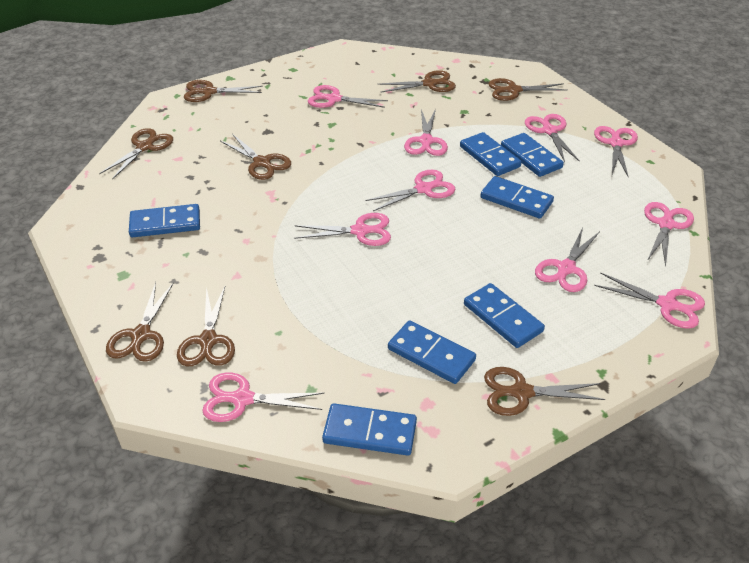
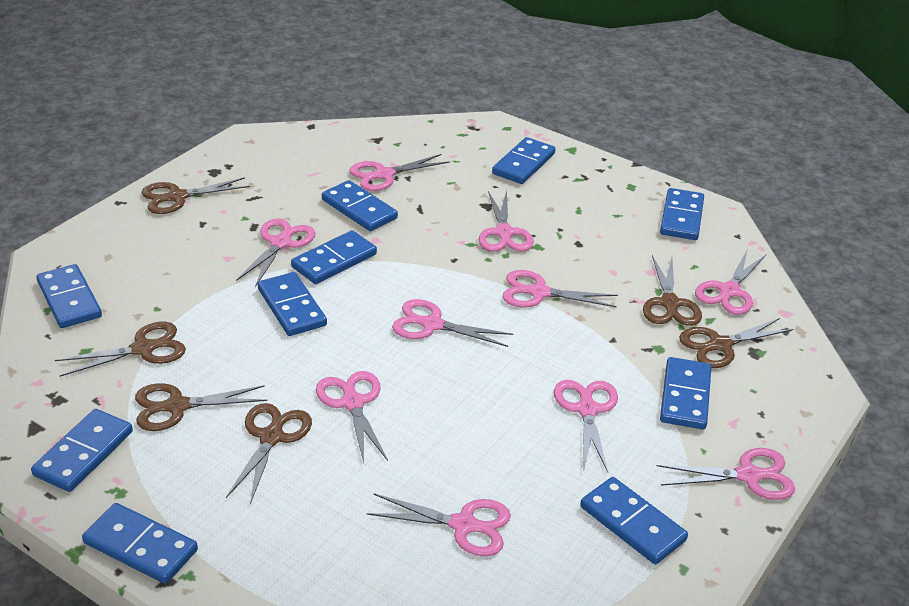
blue domino: 7 -> 10
brown scissors: 8 -> 6

